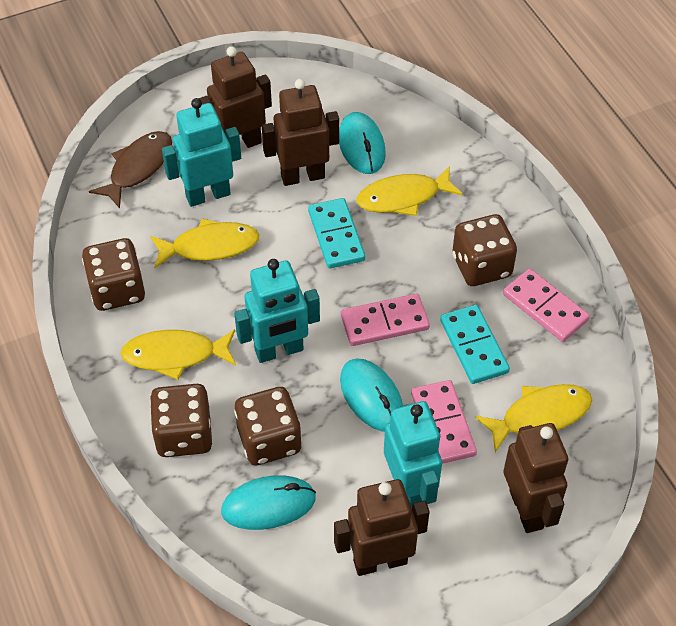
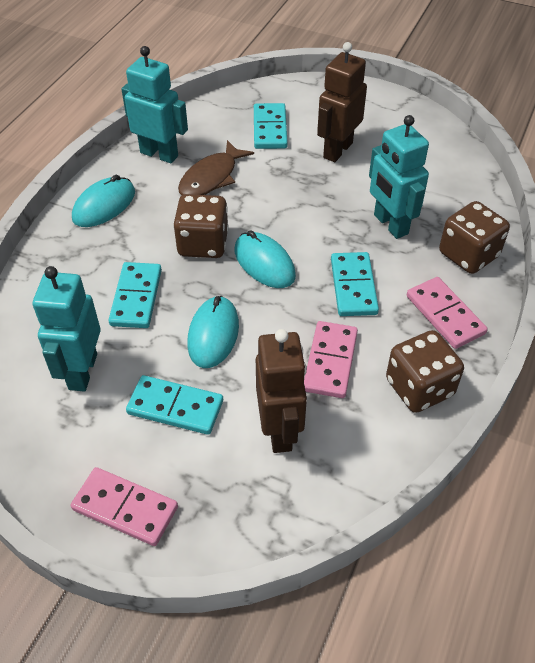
brown dice: 4 -> 3
brown robot: 4 -> 2
turquoise domino: 2 -> 4
yellow fish: 4 -> 0

